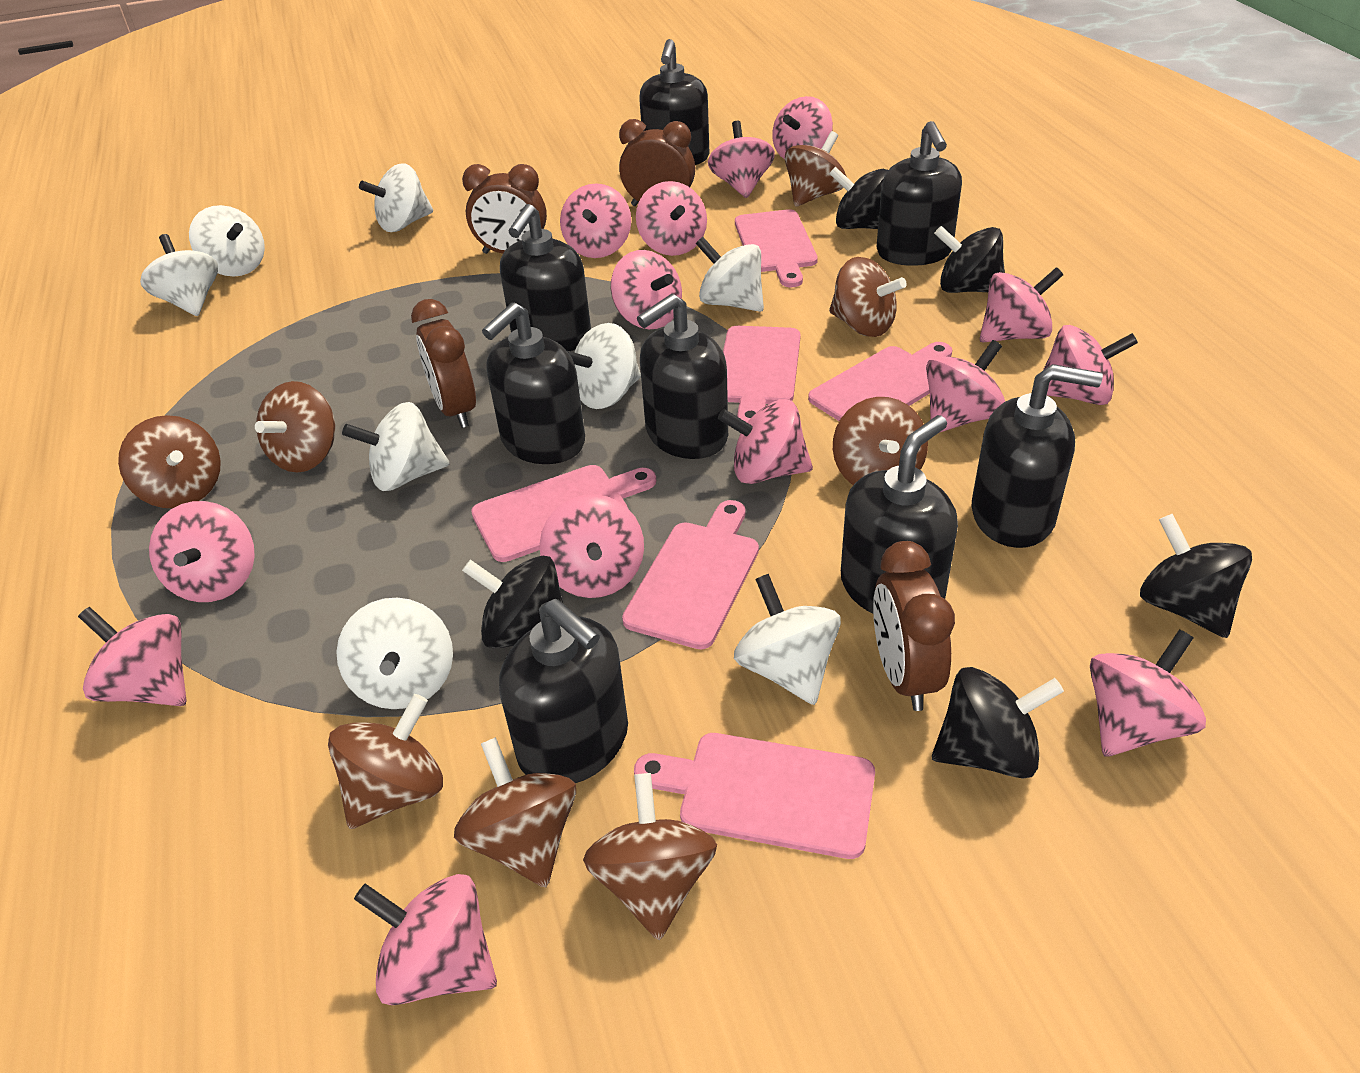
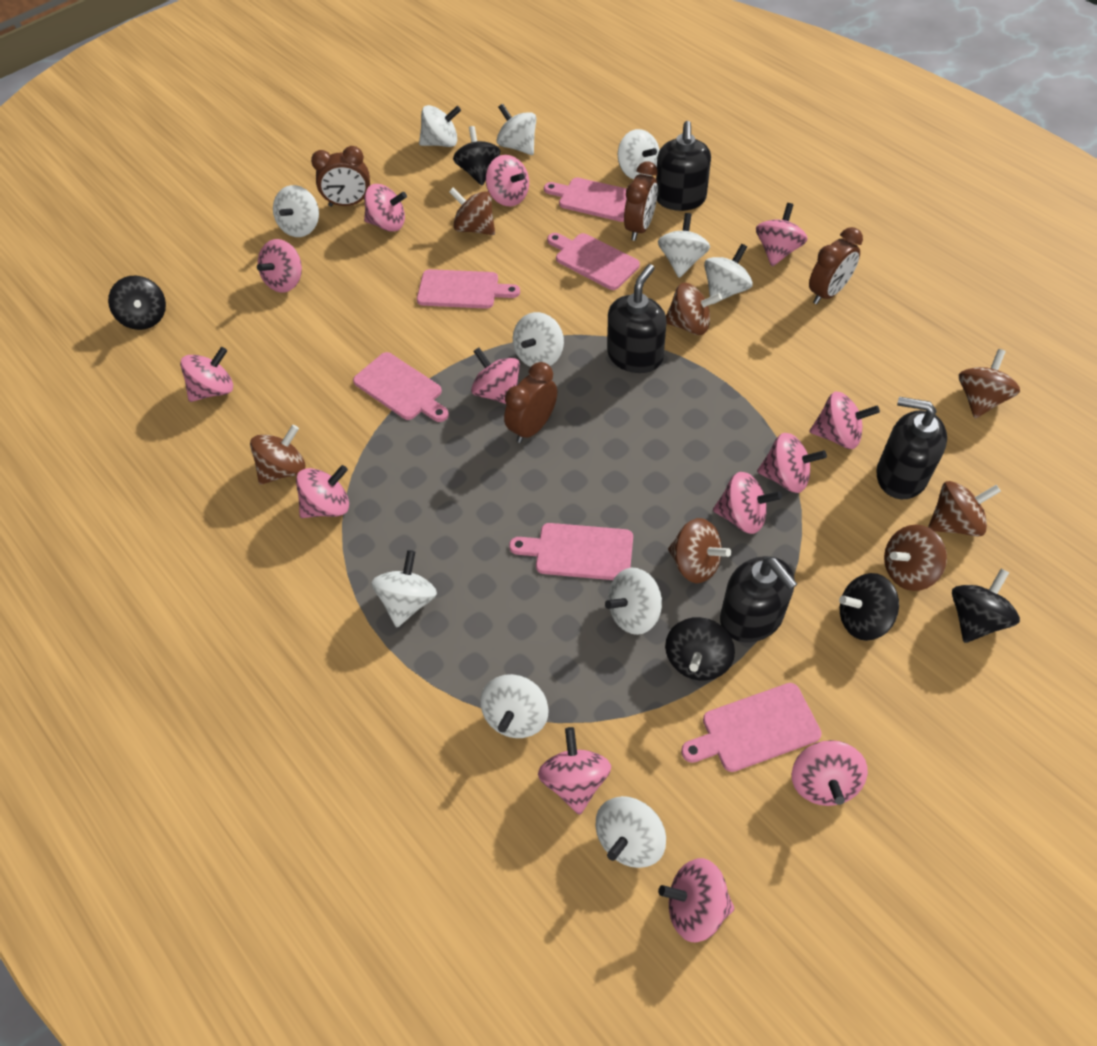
black soap dispenser: 8 -> 4
brown spinning top: 8 -> 7
pink spinning top: 14 -> 13
white spinning top: 8 -> 11

